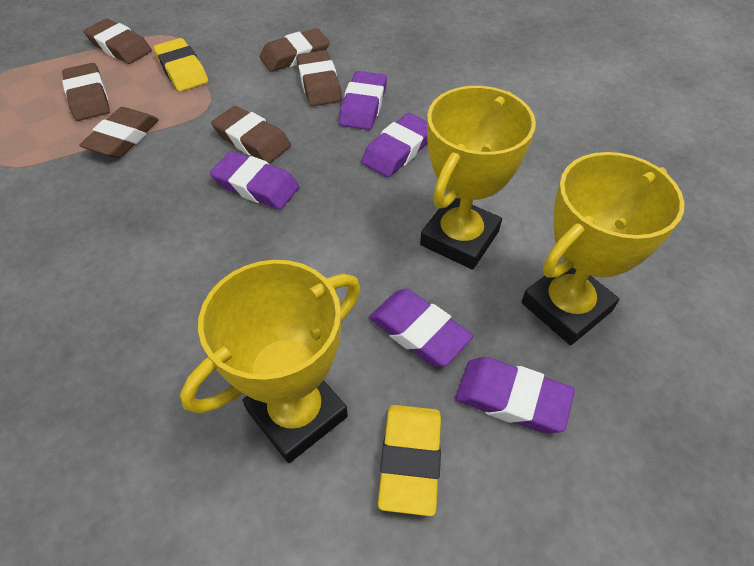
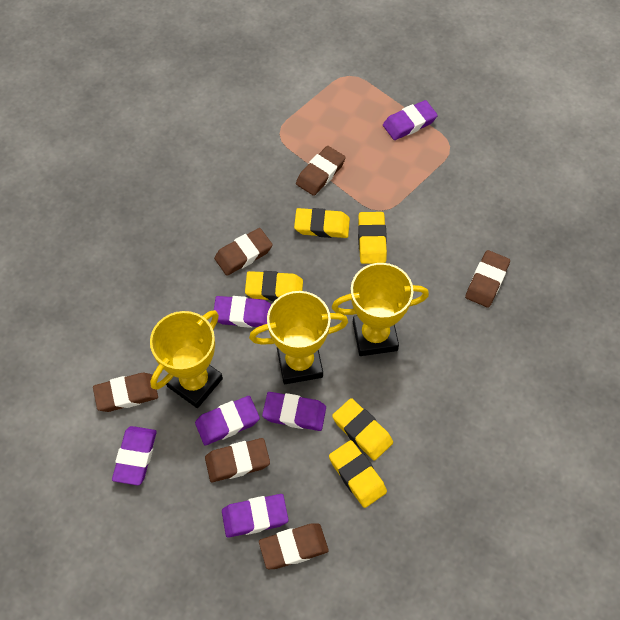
purple eraser: 5 -> 6
yellow eraser: 2 -> 5

